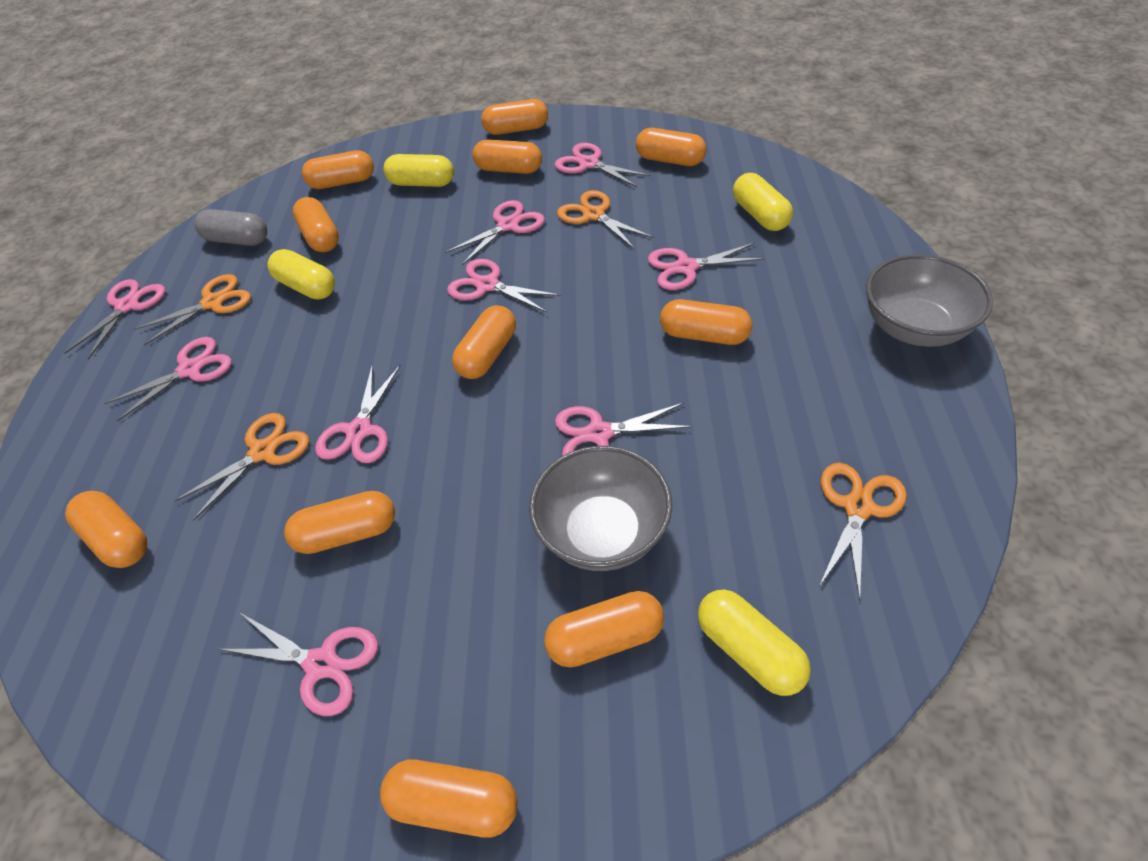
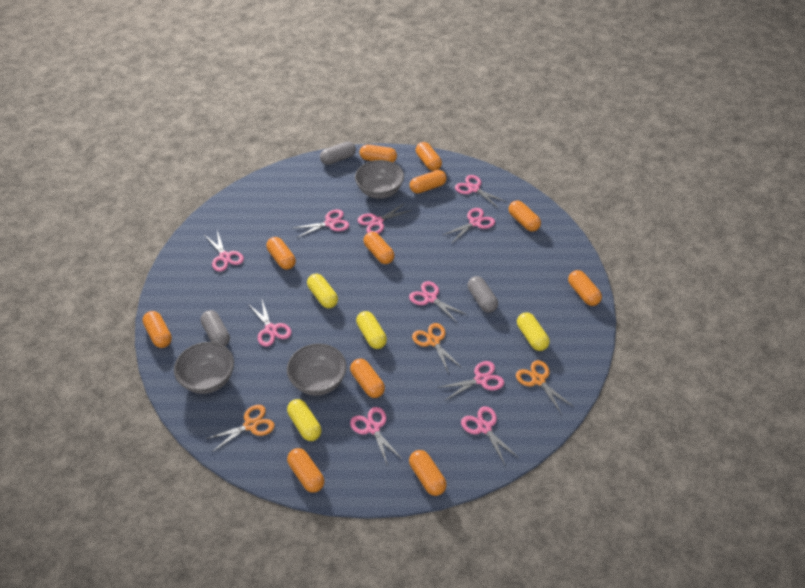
grey bowl: 2 -> 3
grey capsule: 1 -> 3
orange scissors: 4 -> 3
pink scissors: 9 -> 10

